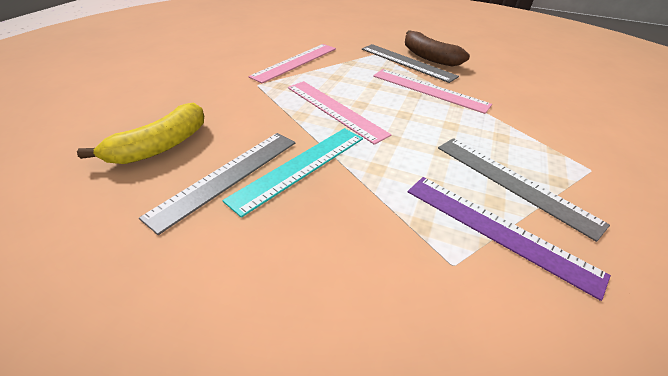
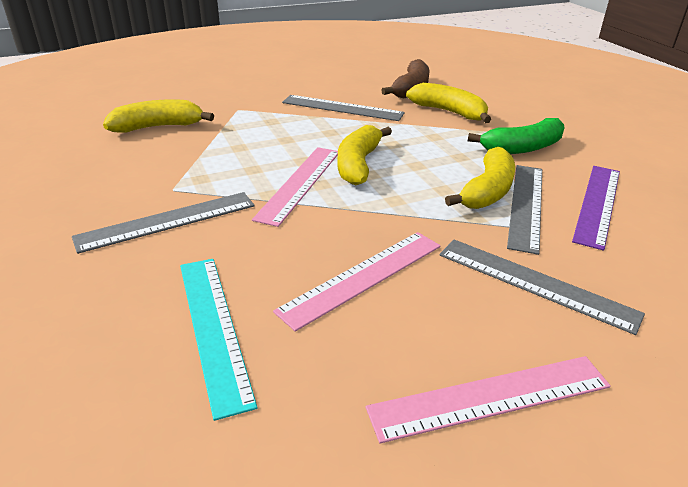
green banana: 0 -> 1
grey ruler: 3 -> 4
yellow banana: 1 -> 4

